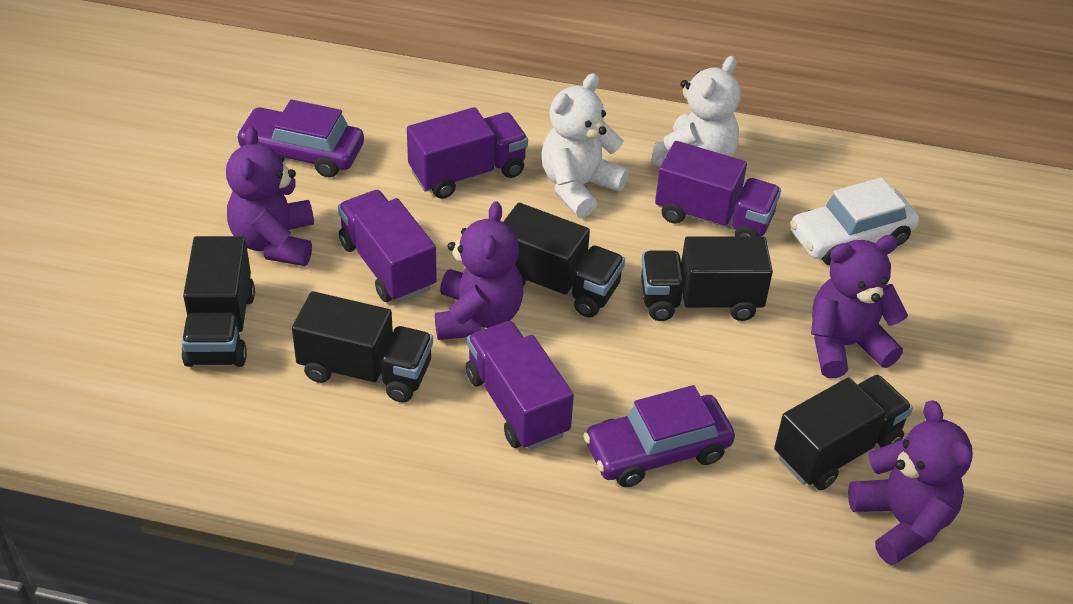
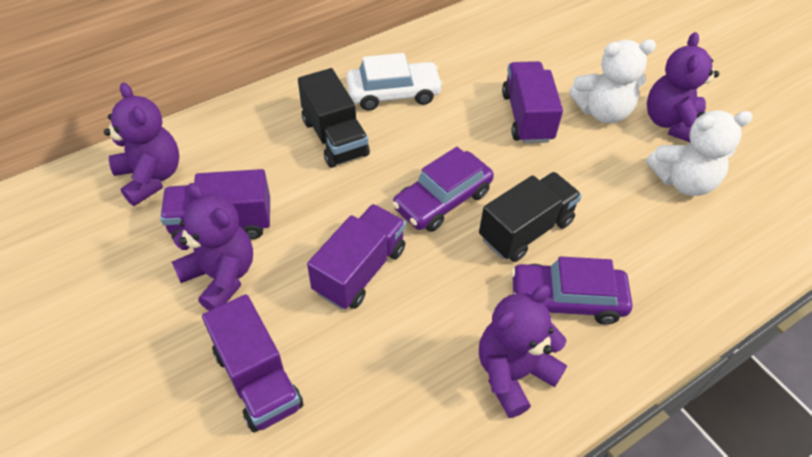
black truck: 5 -> 2

